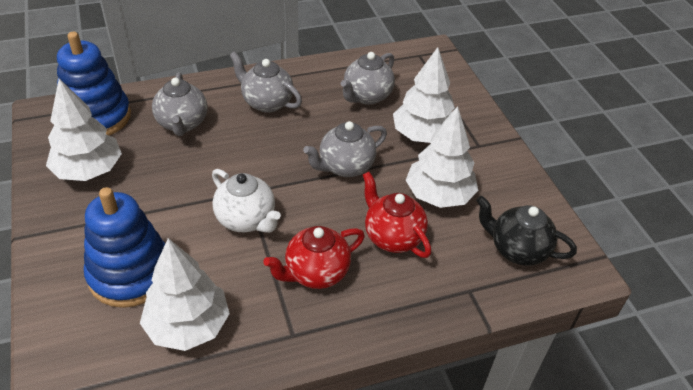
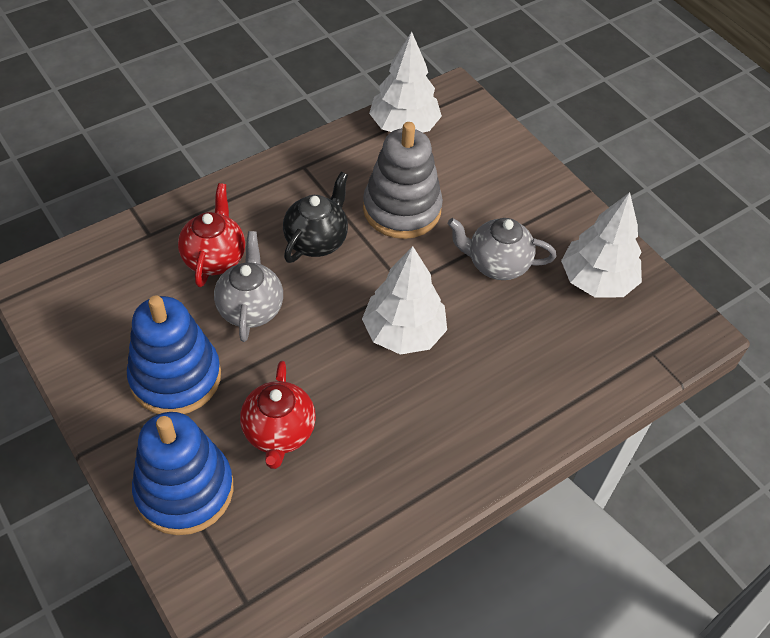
grey stacking toy: 0 -> 1
grey teapot: 4 -> 2
white teapot: 1 -> 0
white tree: 4 -> 3

